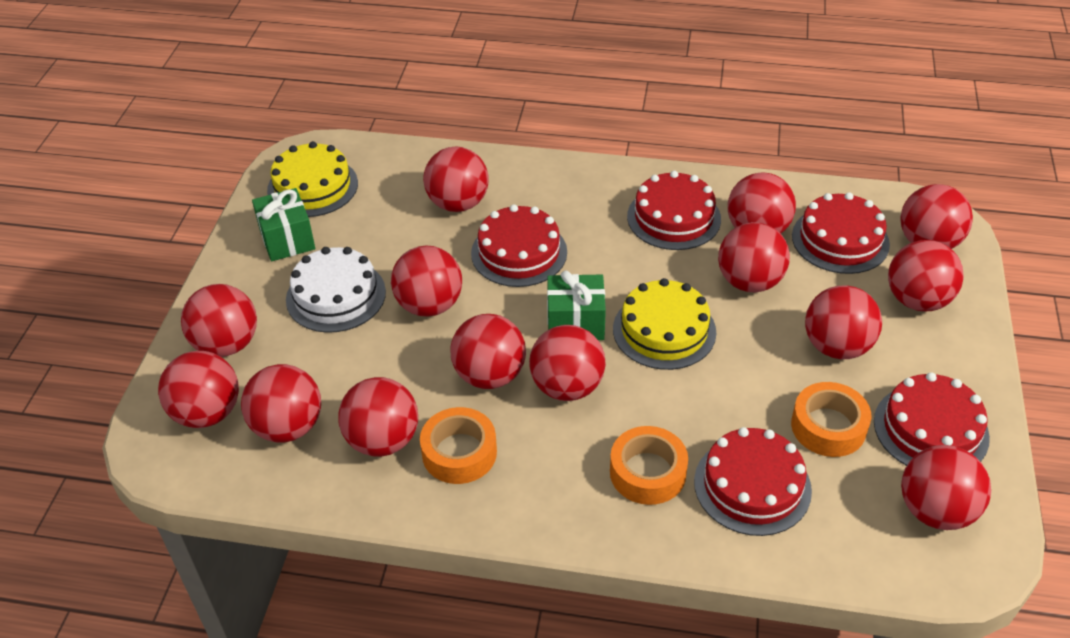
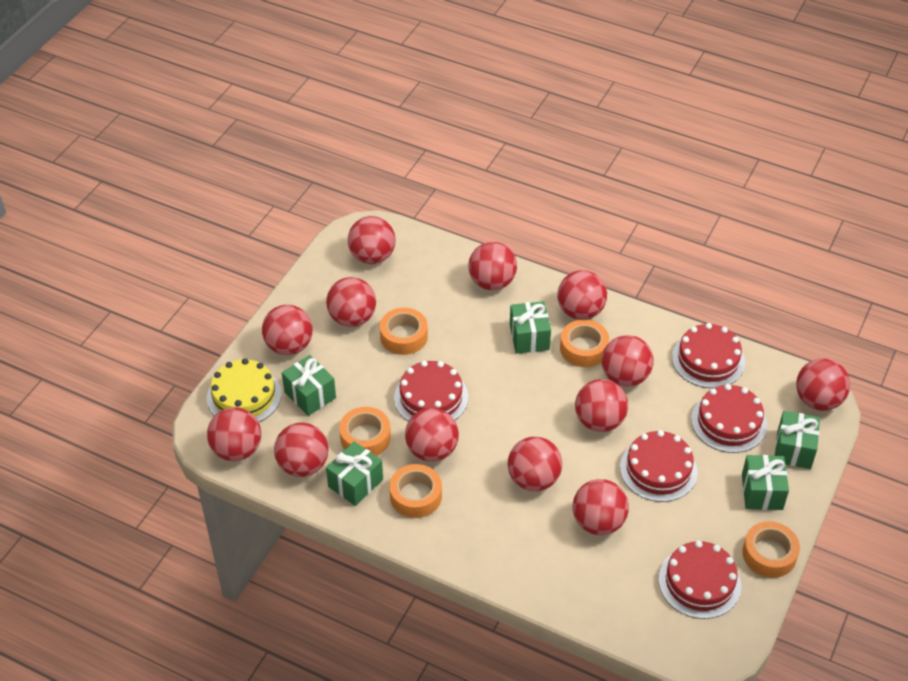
green gift: 2 -> 5
orange tape: 3 -> 5
red ball: 14 -> 13
white cake: 1 -> 0
yellow cake: 2 -> 1

